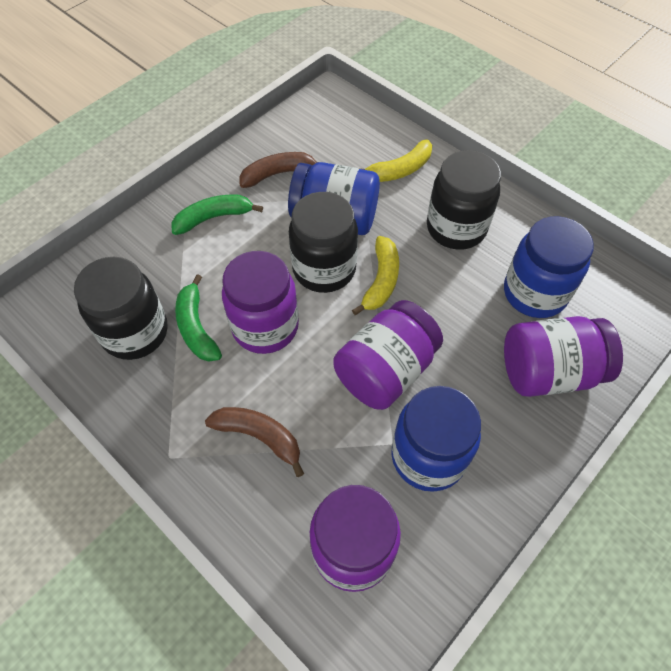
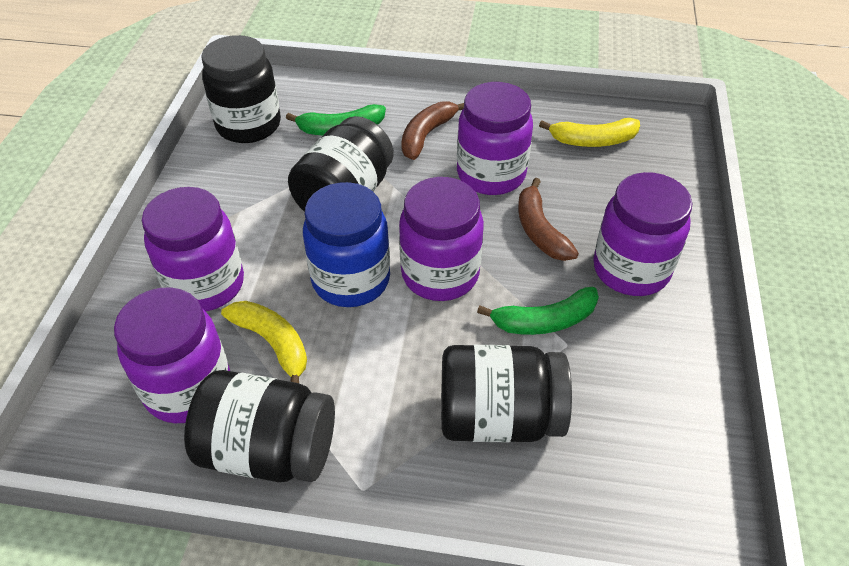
black jar: 3 -> 4
blue jar: 3 -> 1
purple jar: 4 -> 5

